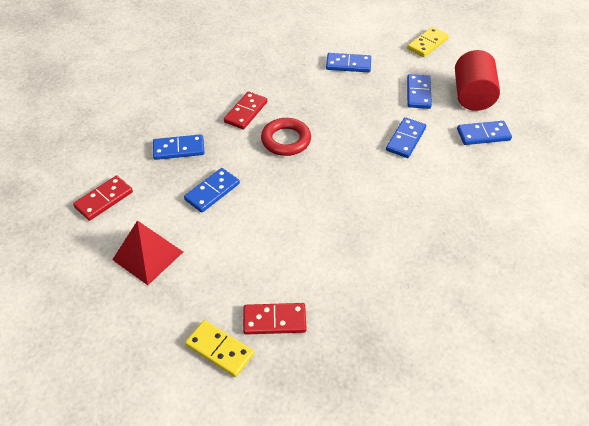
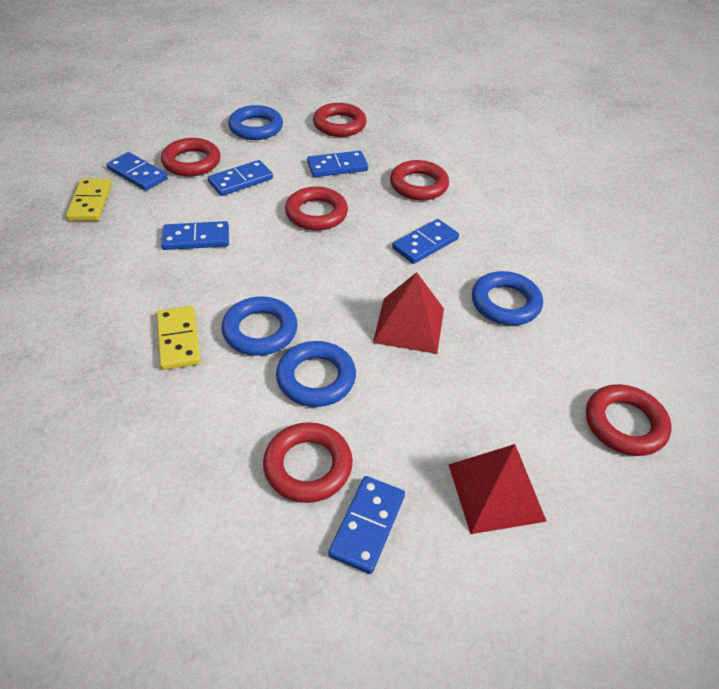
blue ring: 0 -> 4
red cylinder: 1 -> 0
red domino: 3 -> 0
red pyramid: 1 -> 2
red ring: 1 -> 6

